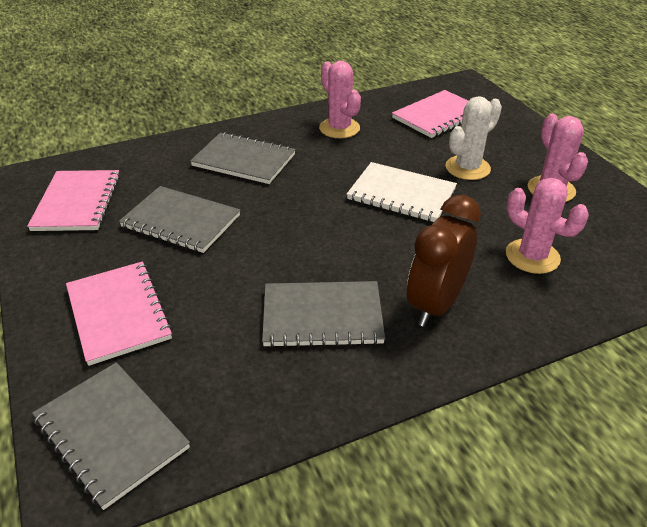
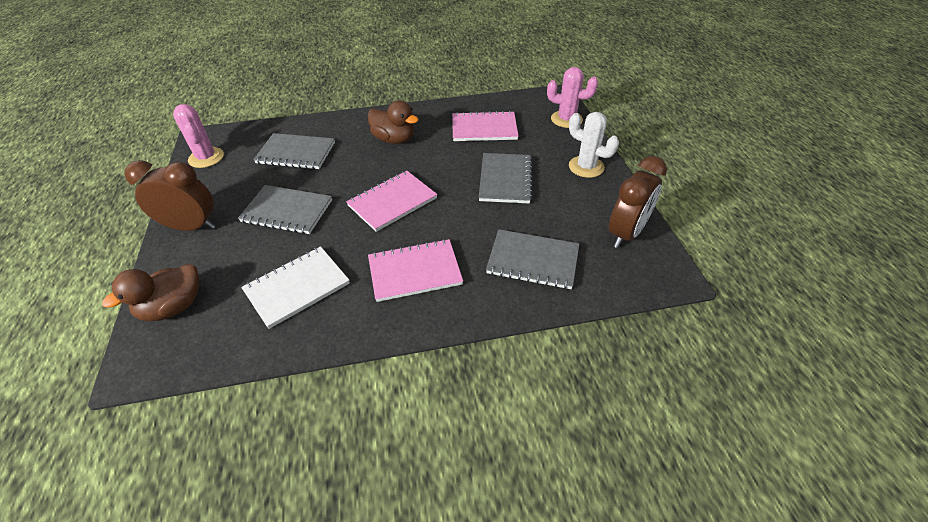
brown clock: 1 -> 2
brown duck: 0 -> 2
pink cactus: 3 -> 2

